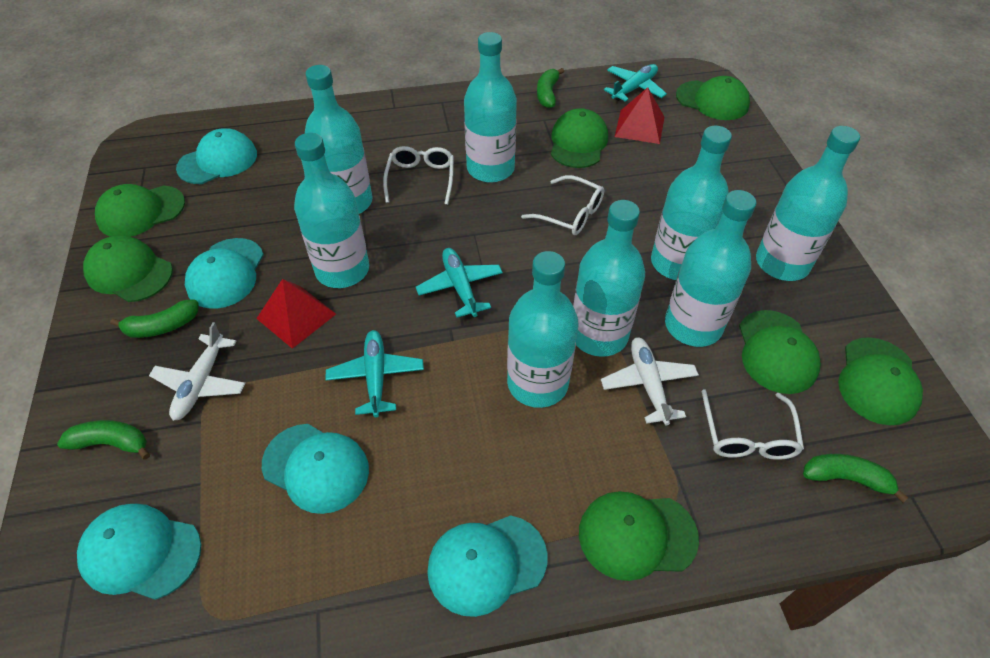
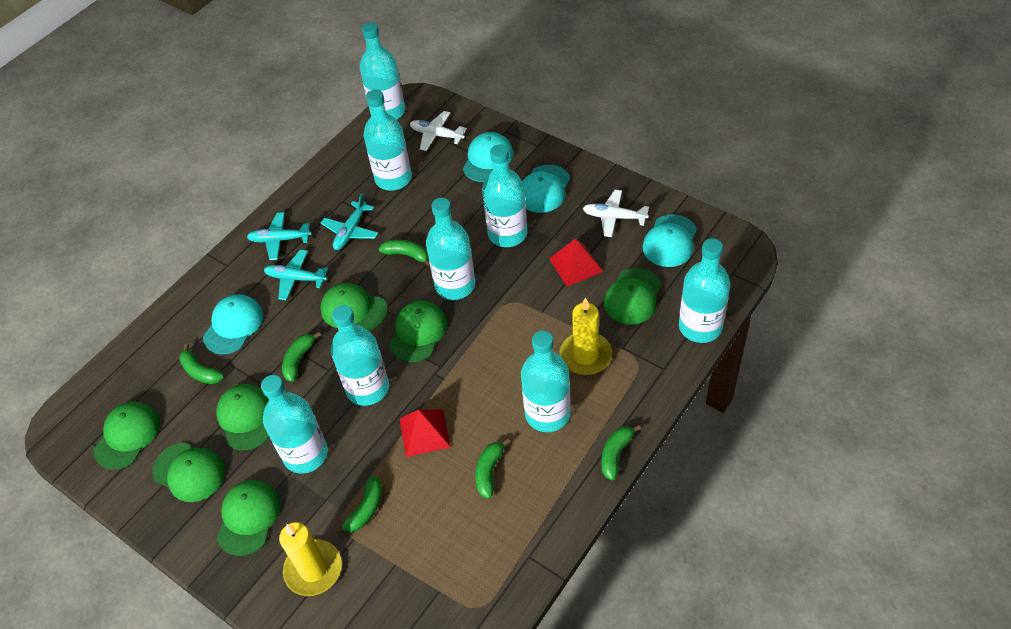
green banana: 4 -> 6
turquoise cap: 5 -> 4
white glasses: 3 -> 0
yellow candle: 0 -> 2

